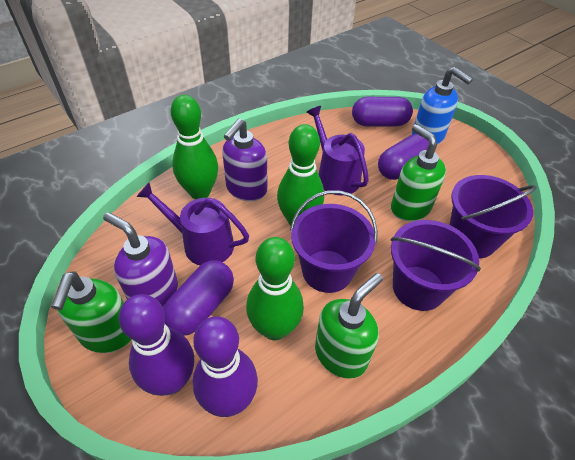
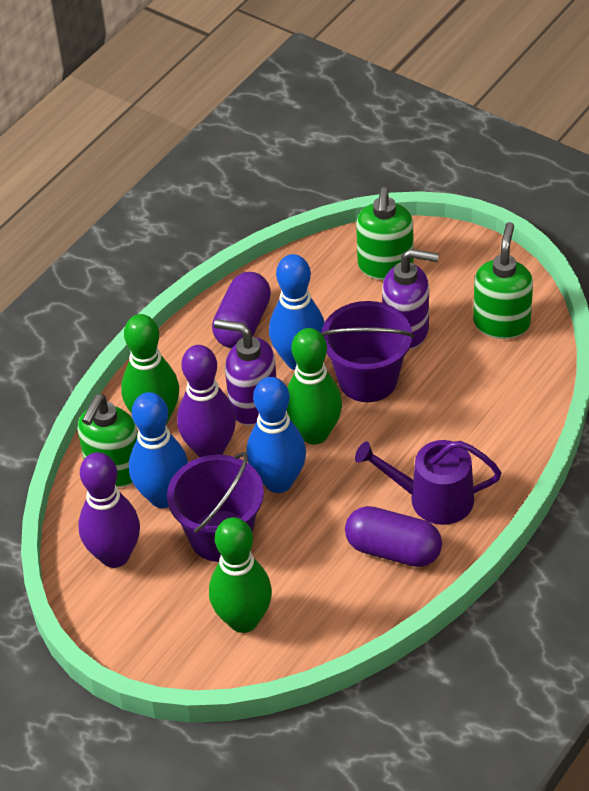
blue bowling pin: 0 -> 3
blue soap dispenser: 1 -> 0
purple bucket: 3 -> 2
purple capsule: 3 -> 2
purple watering can: 2 -> 1

